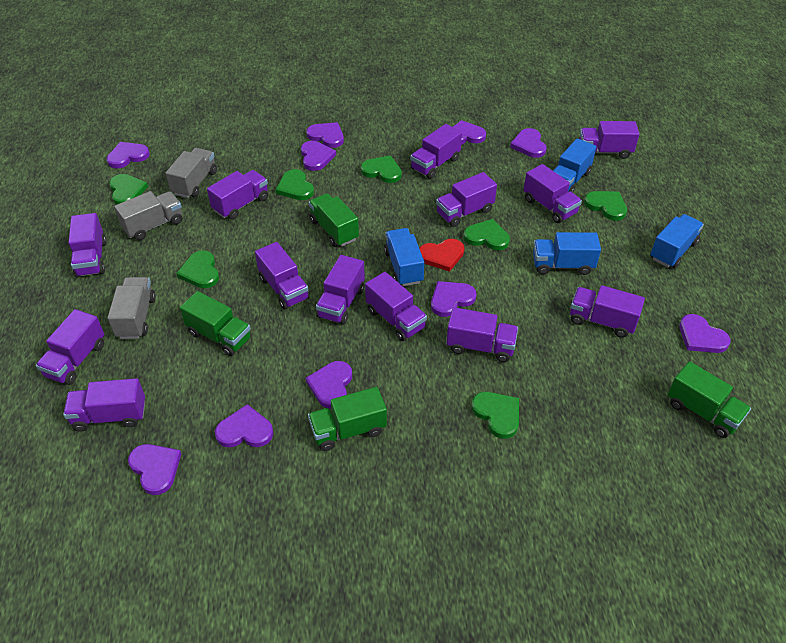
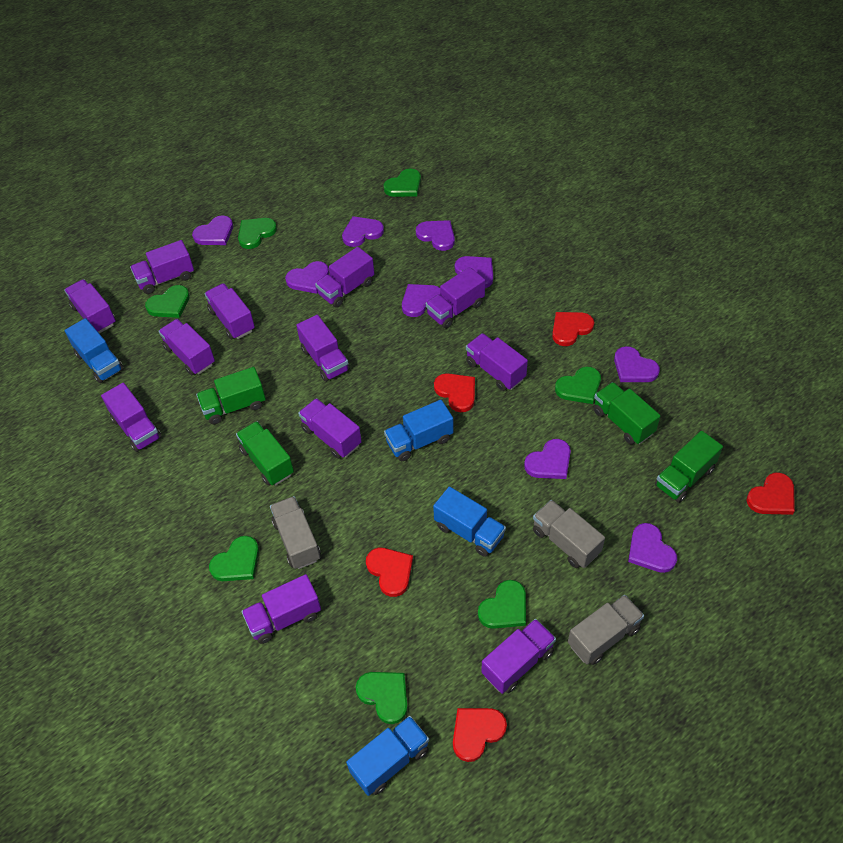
purple heart: 10 -> 9
purple truck: 13 -> 12
red heart: 1 -> 5

